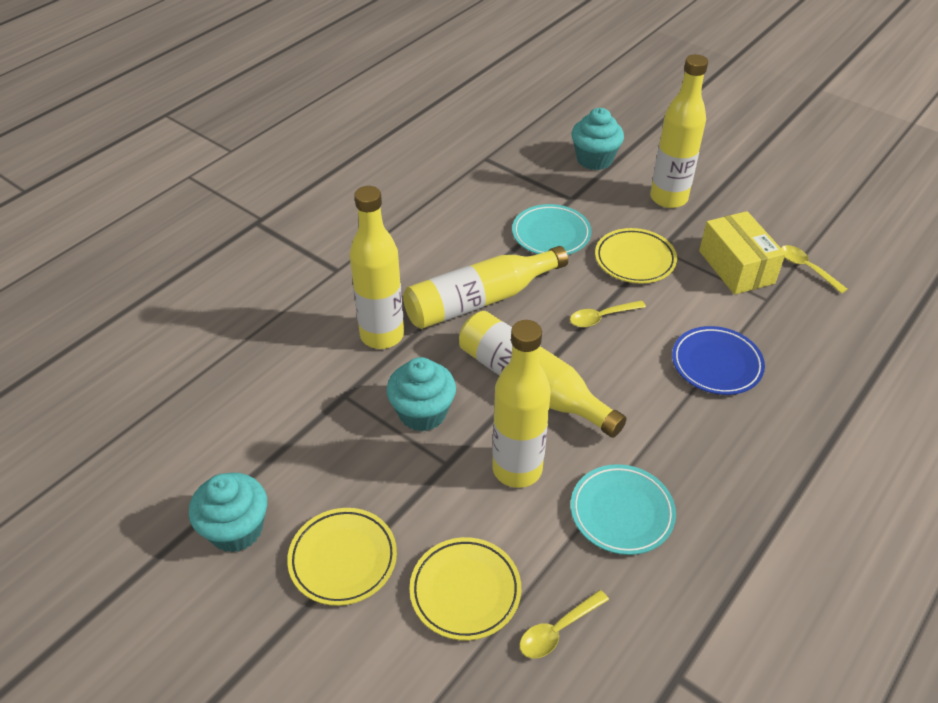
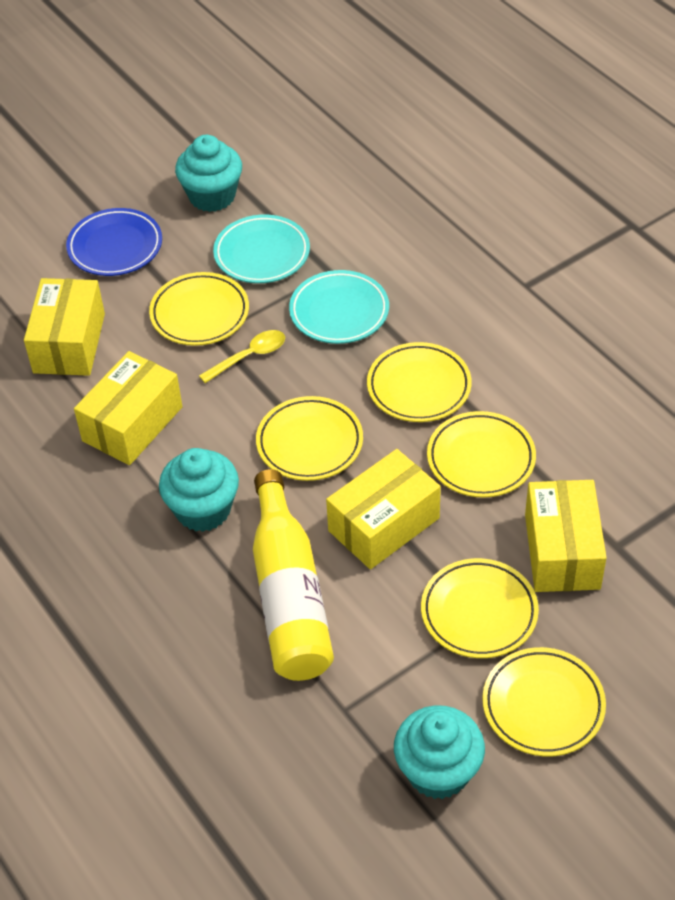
yellow bottle: 5 -> 1
yellow box: 1 -> 4
yellow plate: 3 -> 6
yellow spoon: 3 -> 1

